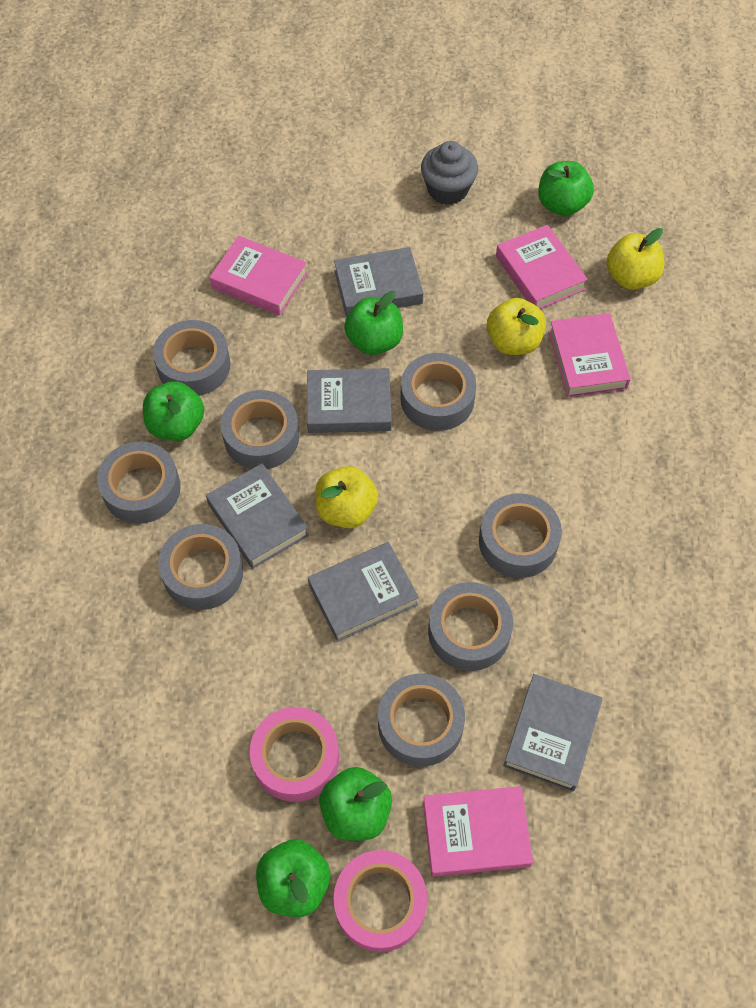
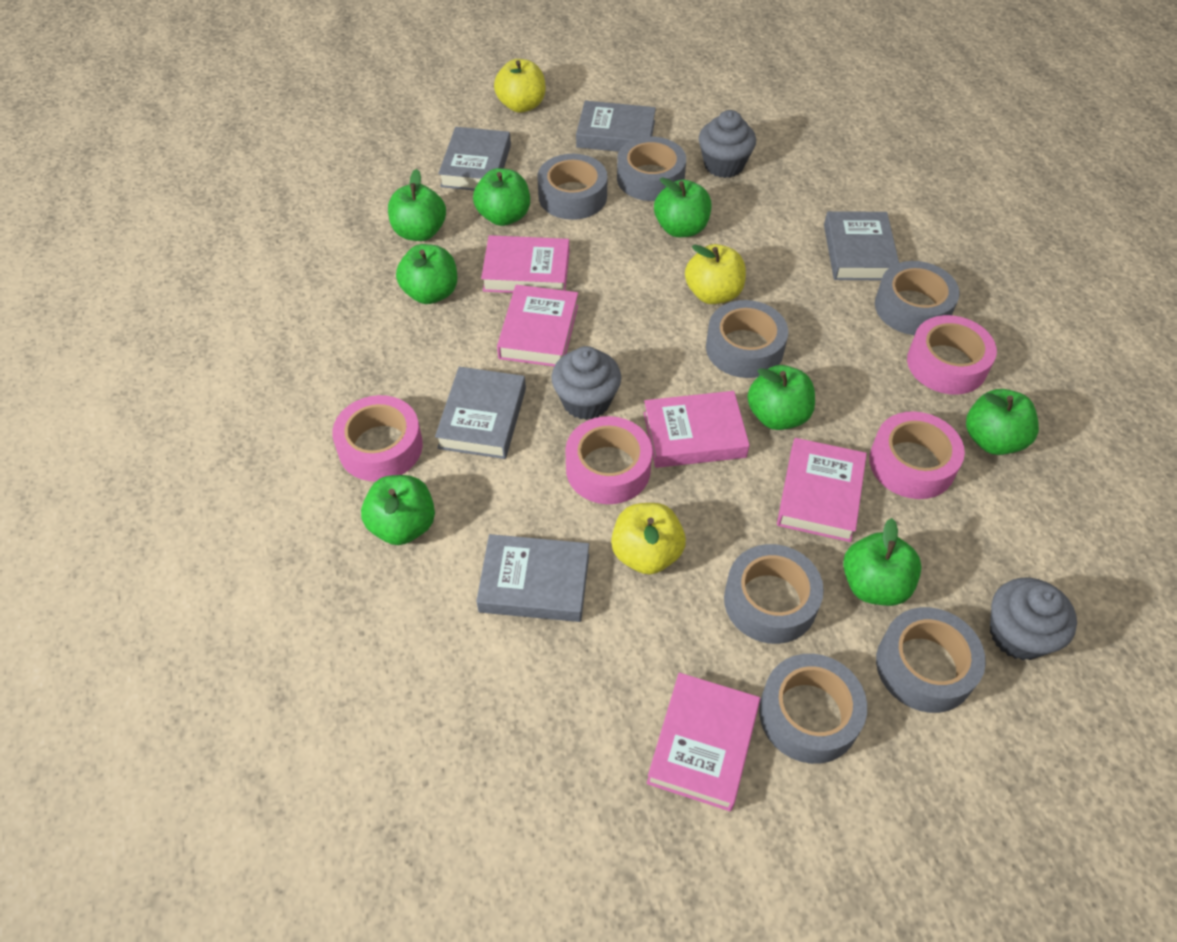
green apple: 5 -> 8
grey cupcake: 1 -> 3
grey tape: 8 -> 7
pink book: 4 -> 5
pink tape: 2 -> 4

